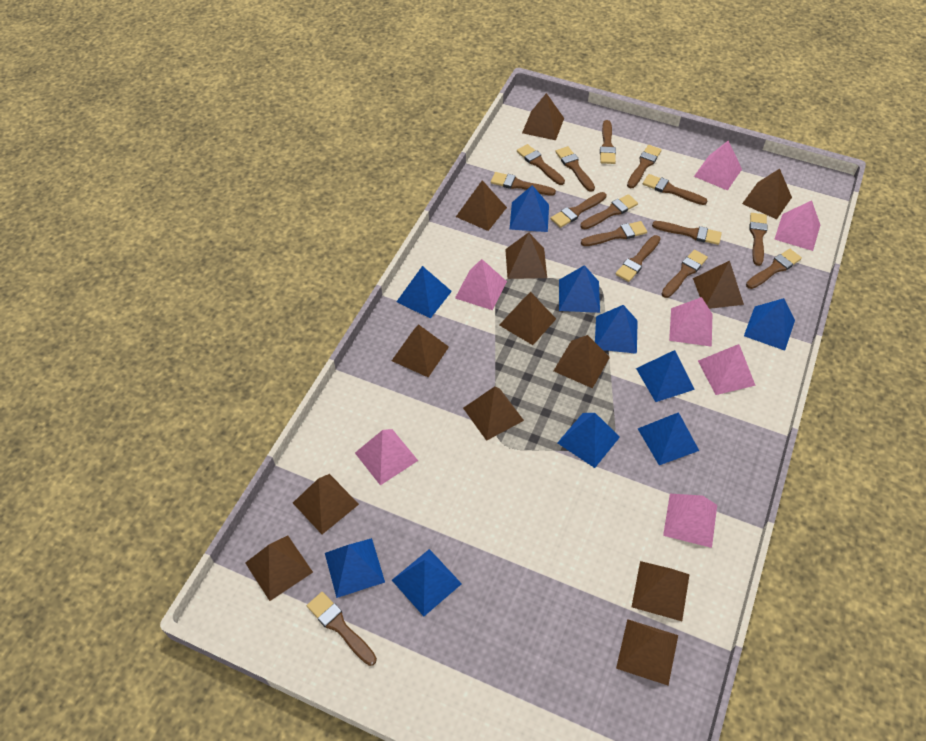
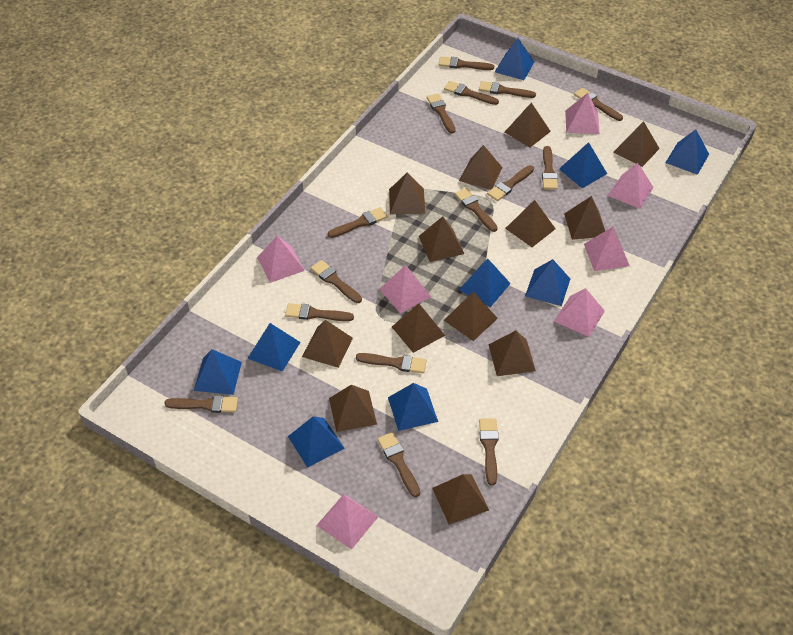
blue pyramid: 10 -> 9

